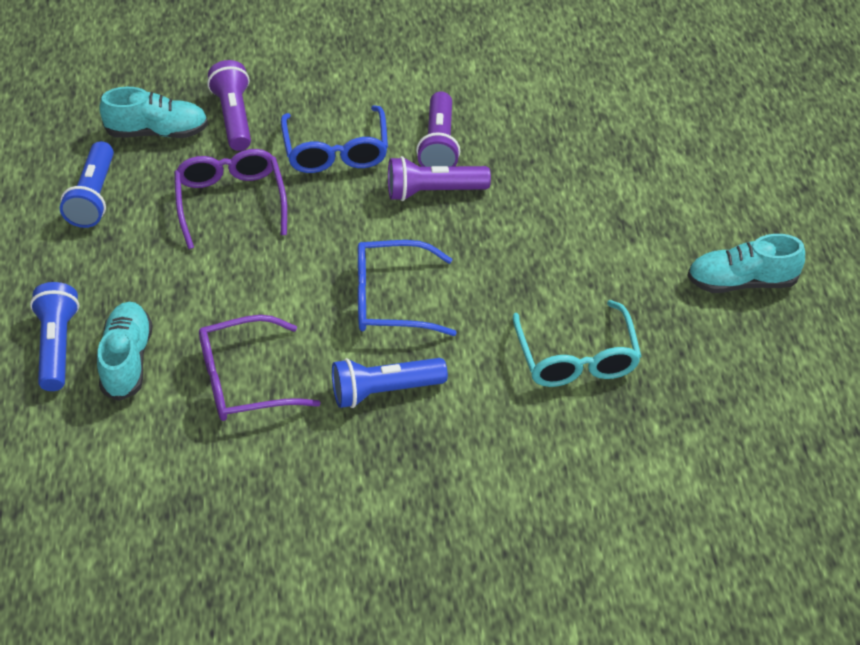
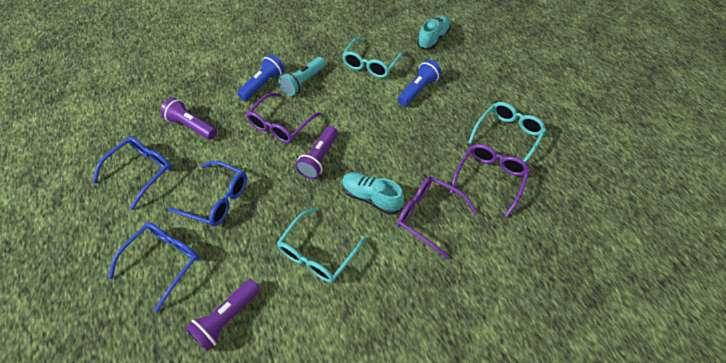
blue flashlight: 3 -> 2
blue glasses: 2 -> 3
purple glasses: 2 -> 3
turquoise flashlight: 0 -> 1
turquoise glasses: 1 -> 3
turquoise shoe: 3 -> 2

